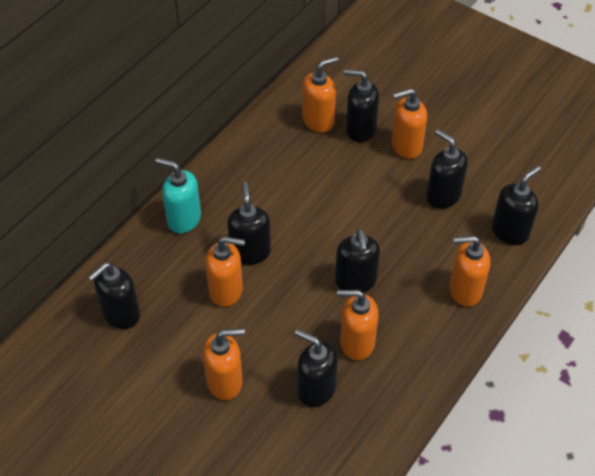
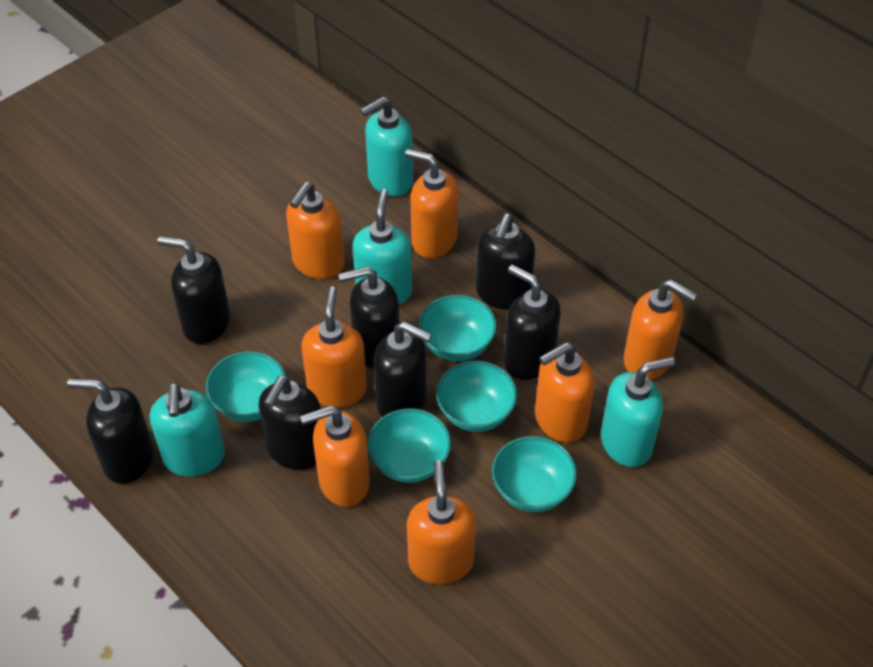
orange soap dispenser: 6 -> 7
turquoise bowl: 0 -> 5
turquoise soap dispenser: 1 -> 4

